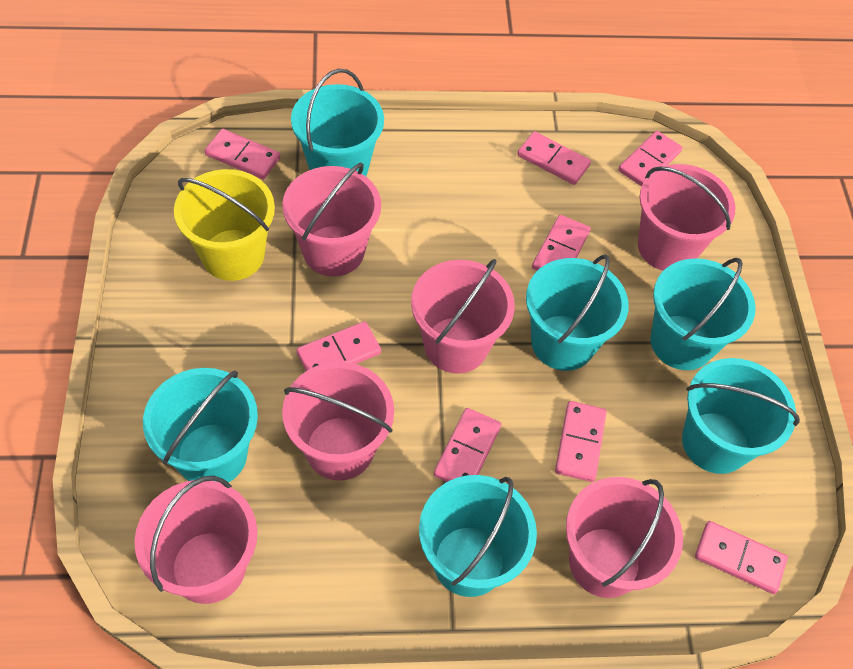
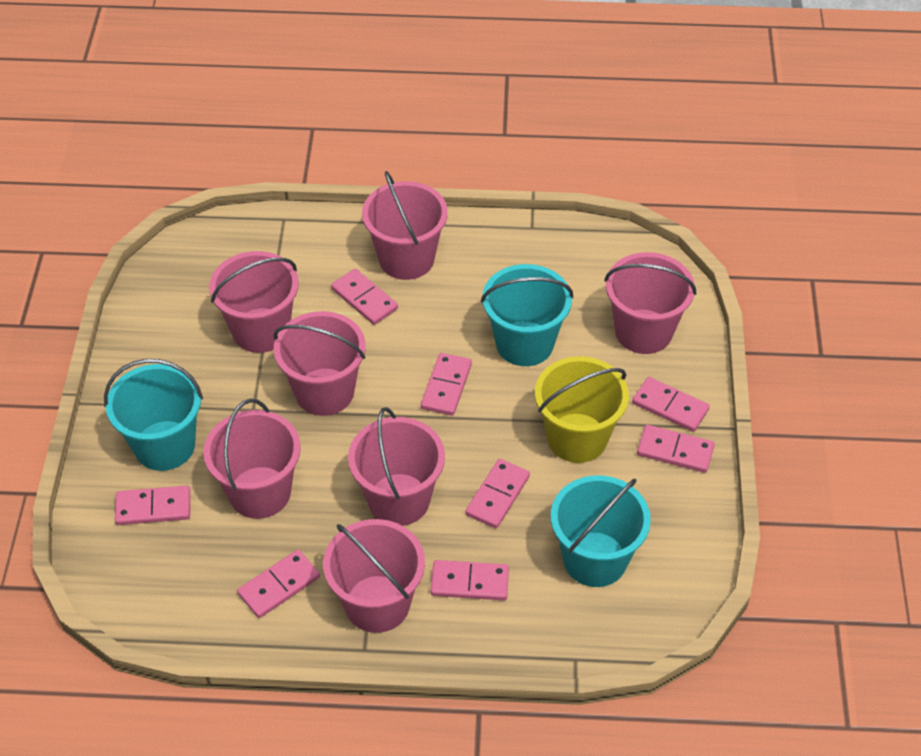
pink bucket: 6 -> 7
turquoise bucket: 6 -> 3

